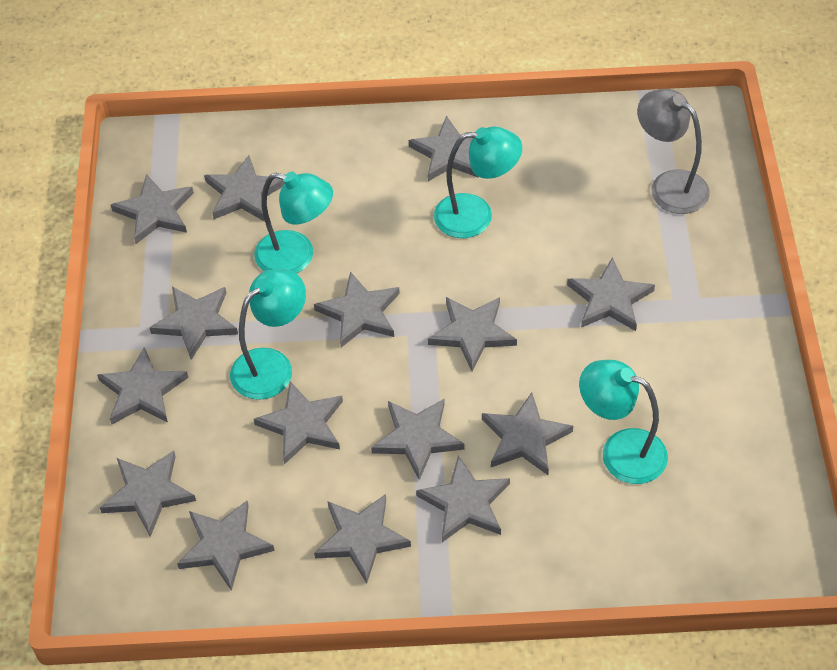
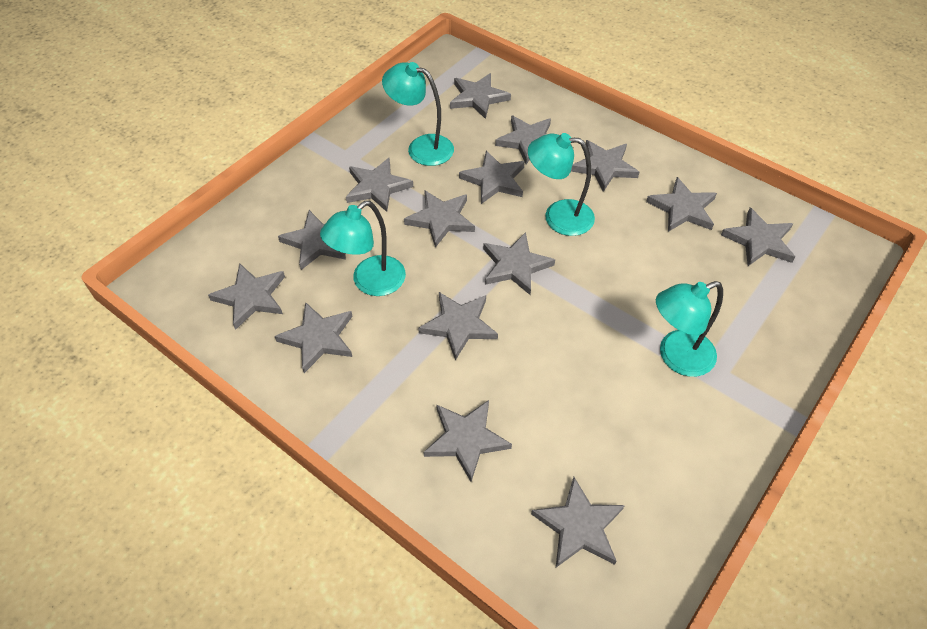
grey lamp: 1 -> 0

